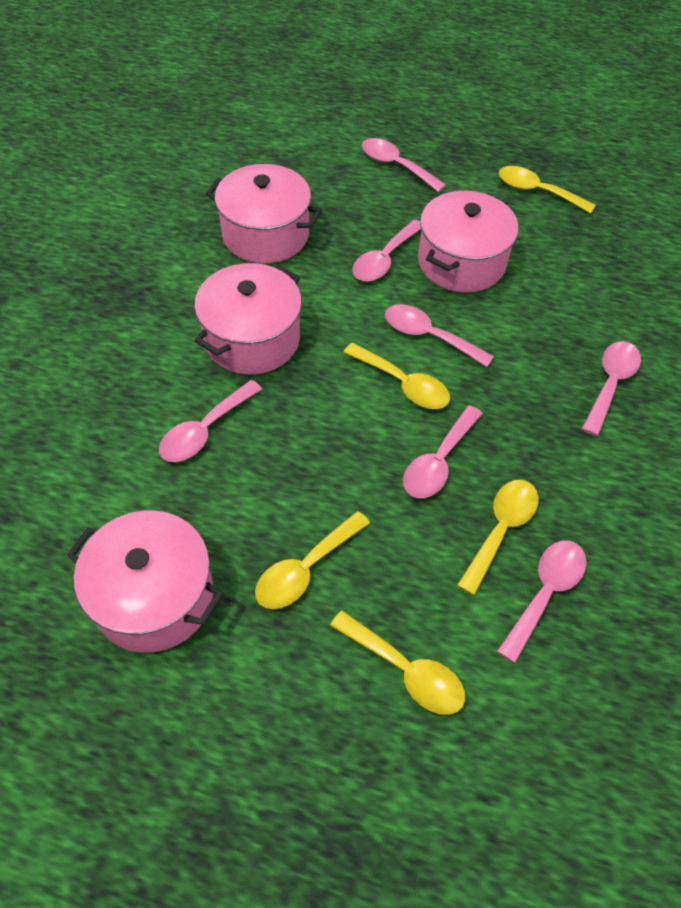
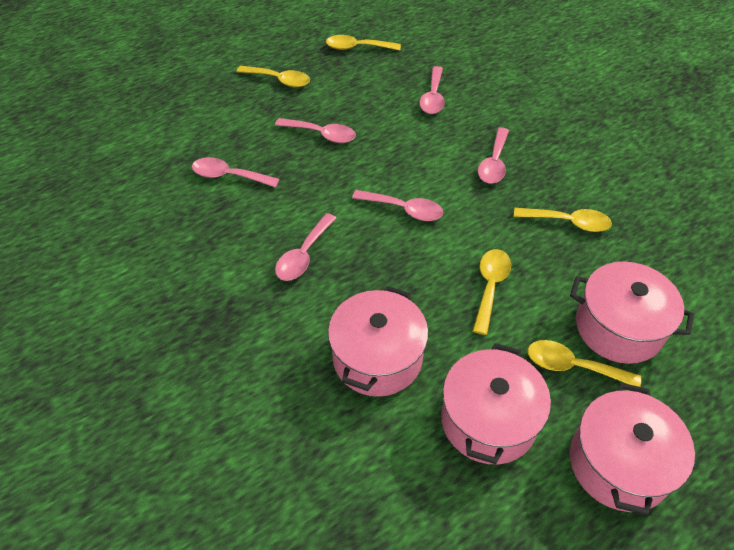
pink spoon: 7 -> 6

